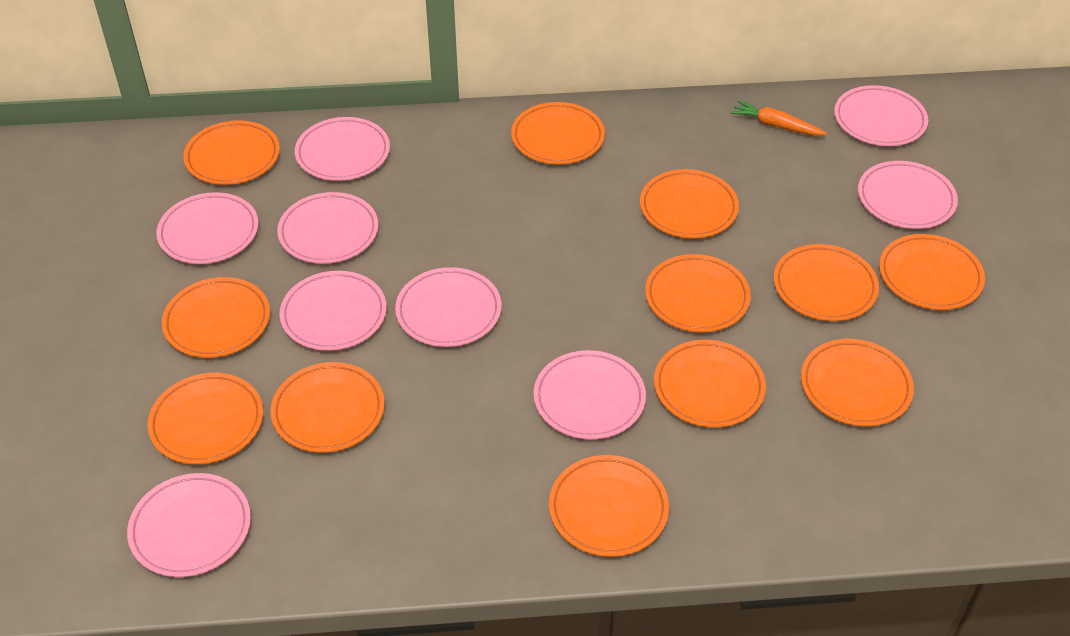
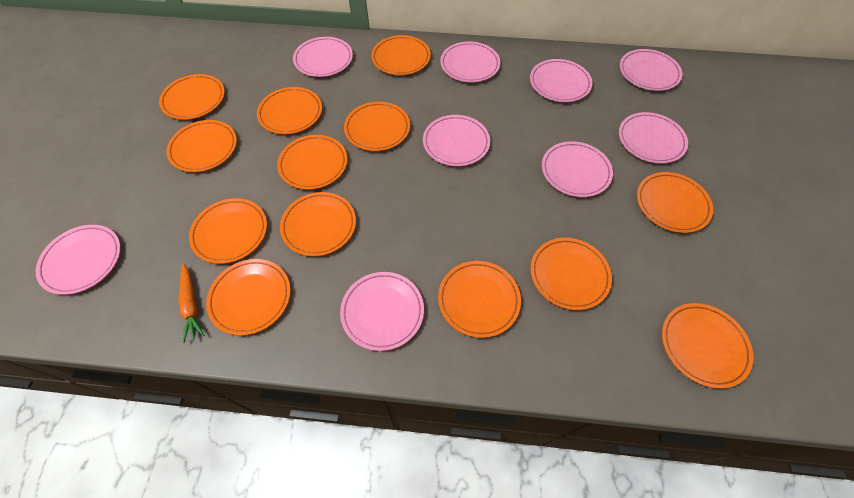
orange plate: 12 -> 13

